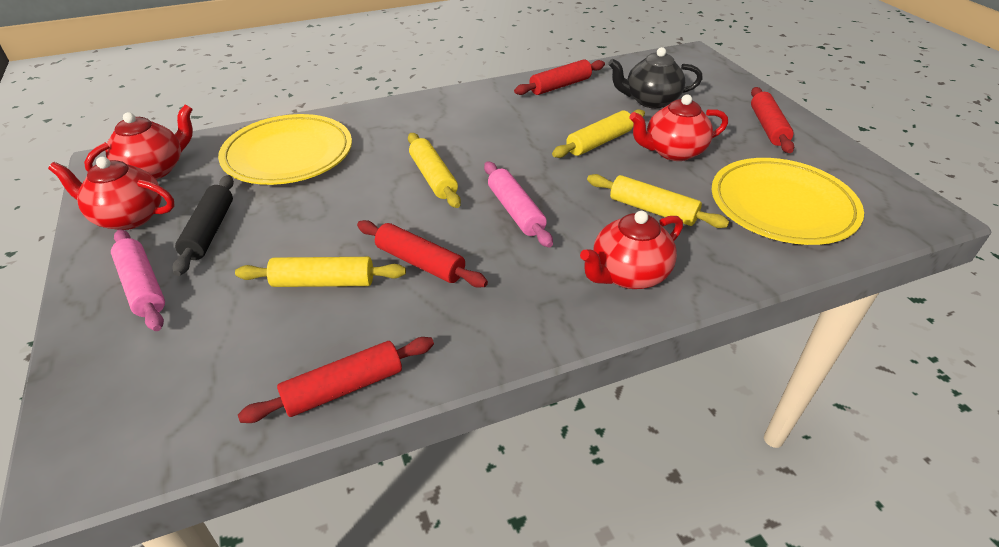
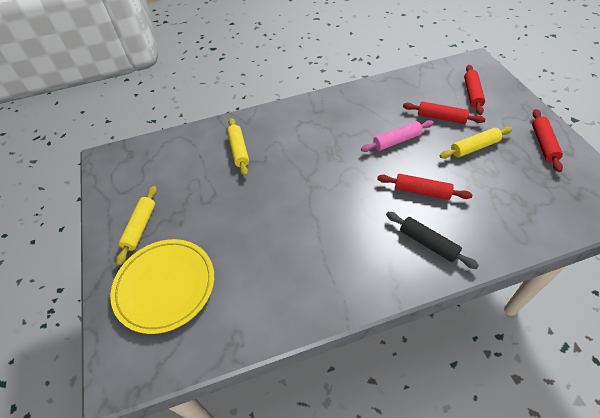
black teapot: 1 -> 0
pink rolling pin: 2 -> 1
red teapot: 4 -> 0
yellow plate: 2 -> 1
yellow rolling pin: 4 -> 3

